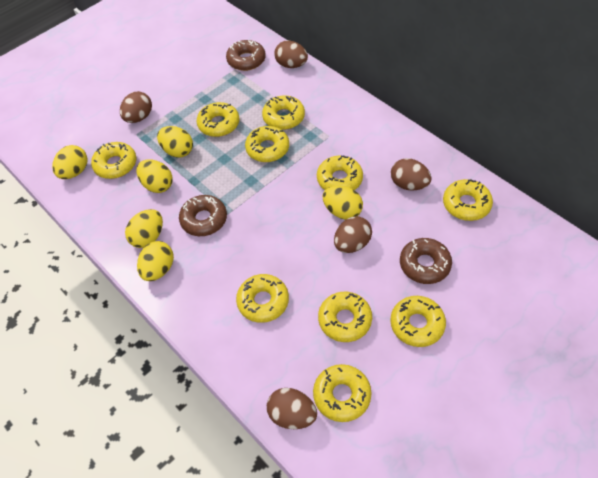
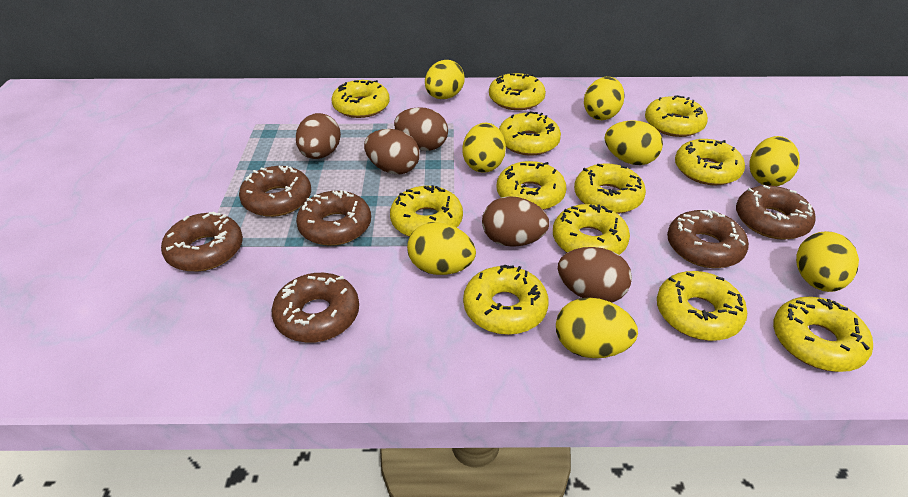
brown donut: 3 -> 6
yellow donut: 10 -> 12
yellow egg: 6 -> 8

